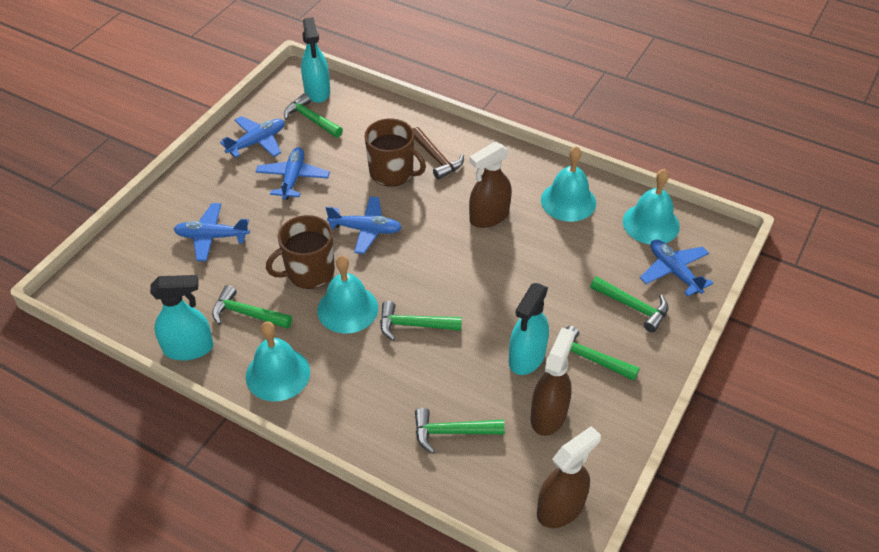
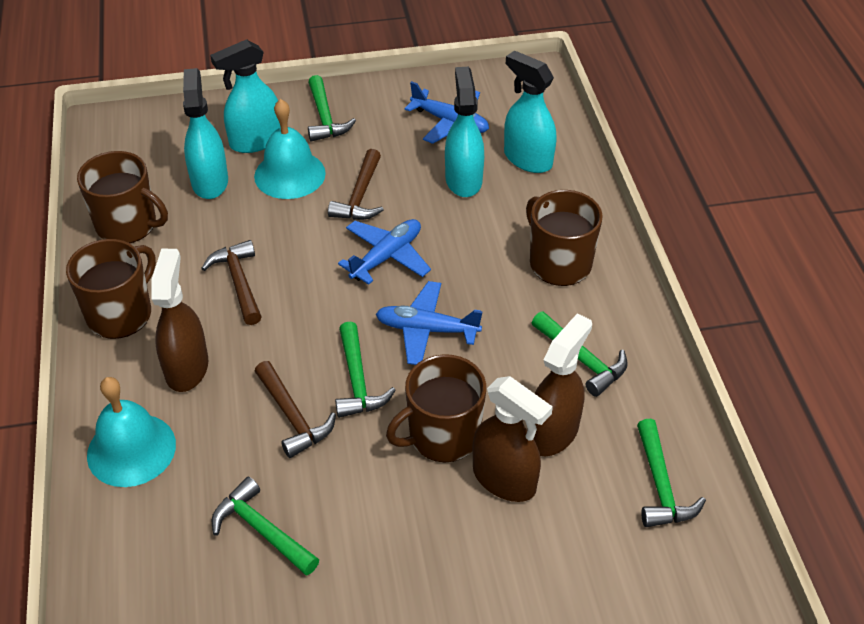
blue plane: 5 -> 3
brown hammer: 1 -> 3
brown mug: 2 -> 4
green hammer: 6 -> 5
turquoise bell: 4 -> 2
turquoise spray bottle: 3 -> 4

